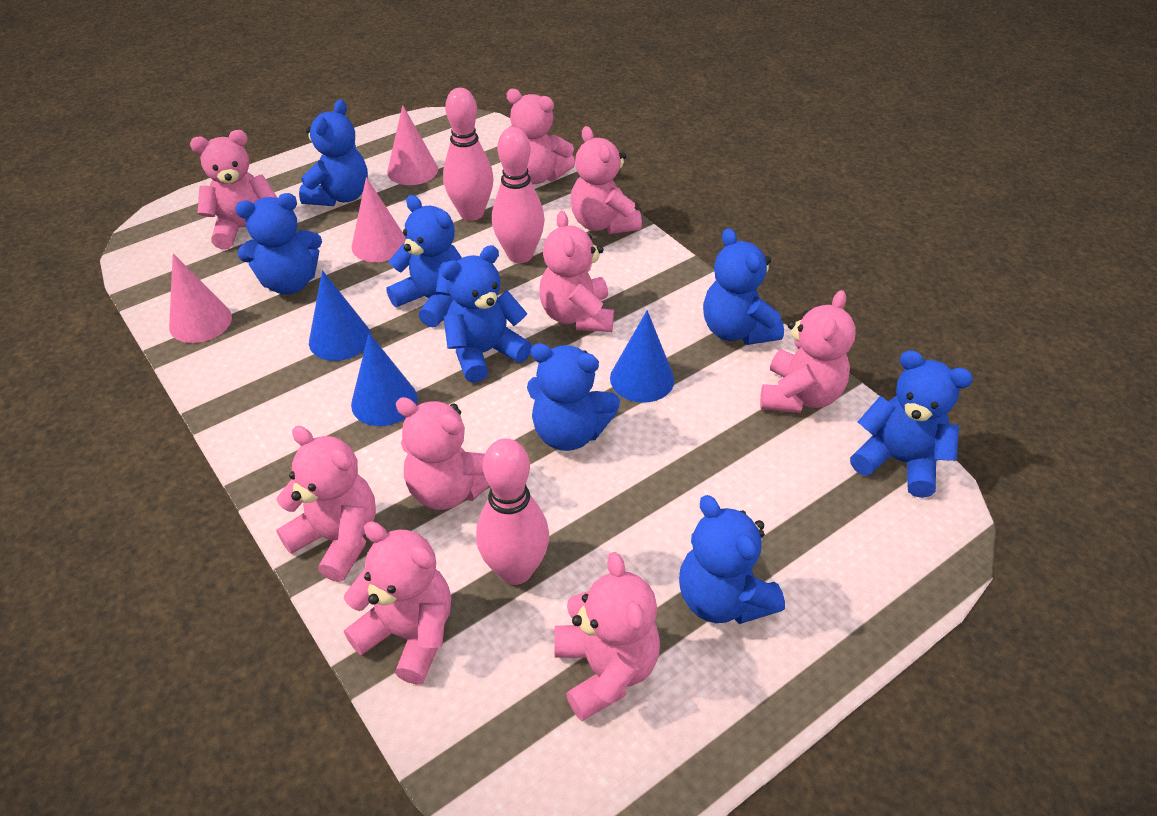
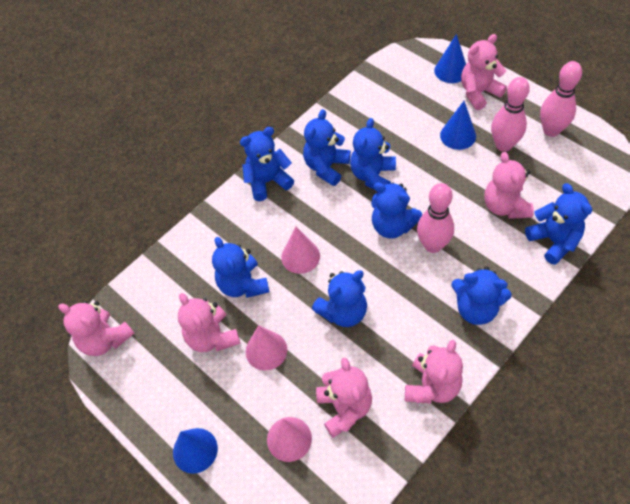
pink teddy bear: 9 -> 6

